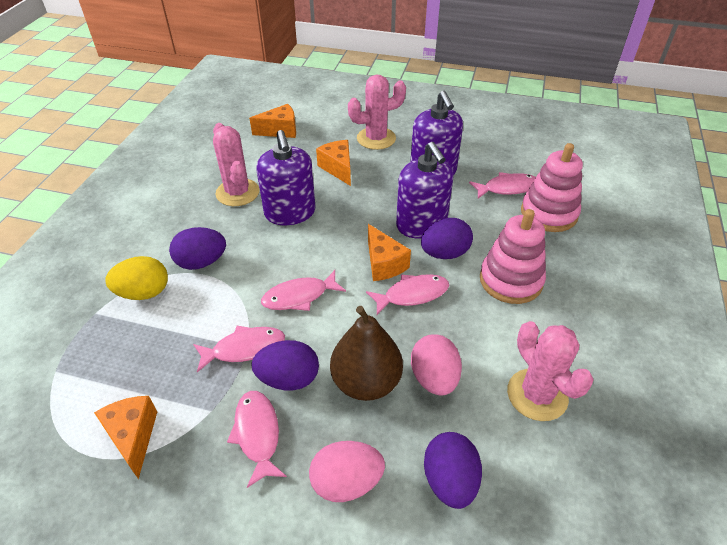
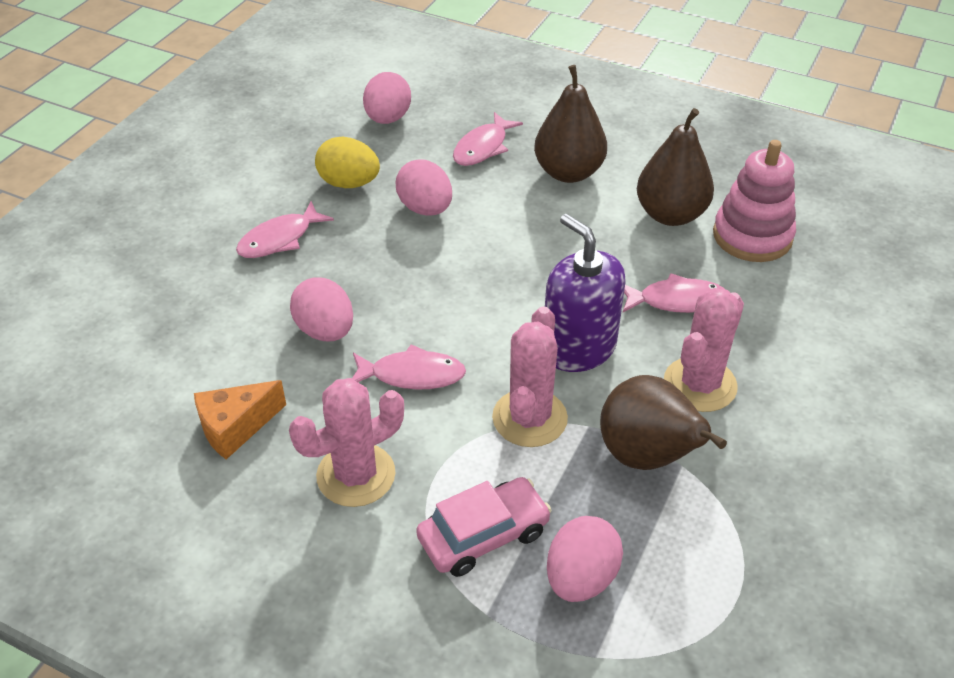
brown pear: 1 -> 3
orange cheese: 4 -> 1
pink car: 0 -> 1
pink egg: 2 -> 4
pink fish: 5 -> 4
pink stacking toy: 2 -> 1
purple egg: 4 -> 0
purple soap dispenser: 3 -> 1

